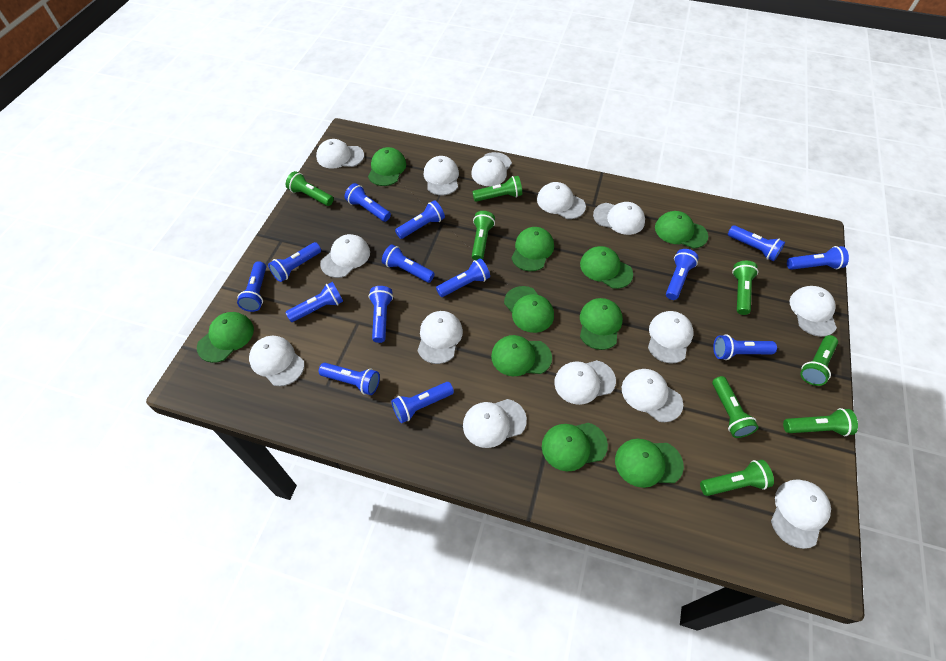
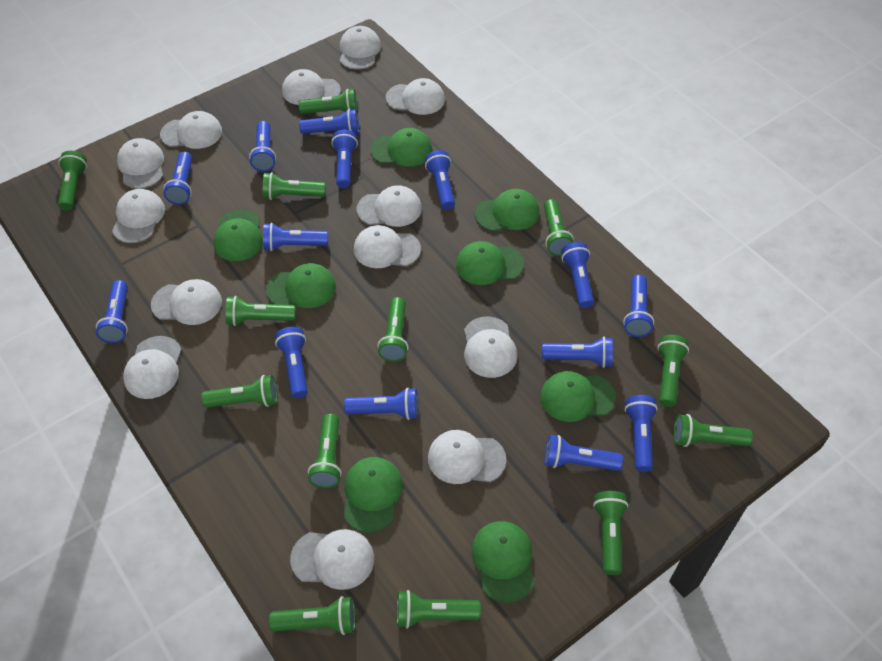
green cap: 10 -> 8
green flashlight: 8 -> 13
white cap: 14 -> 13

